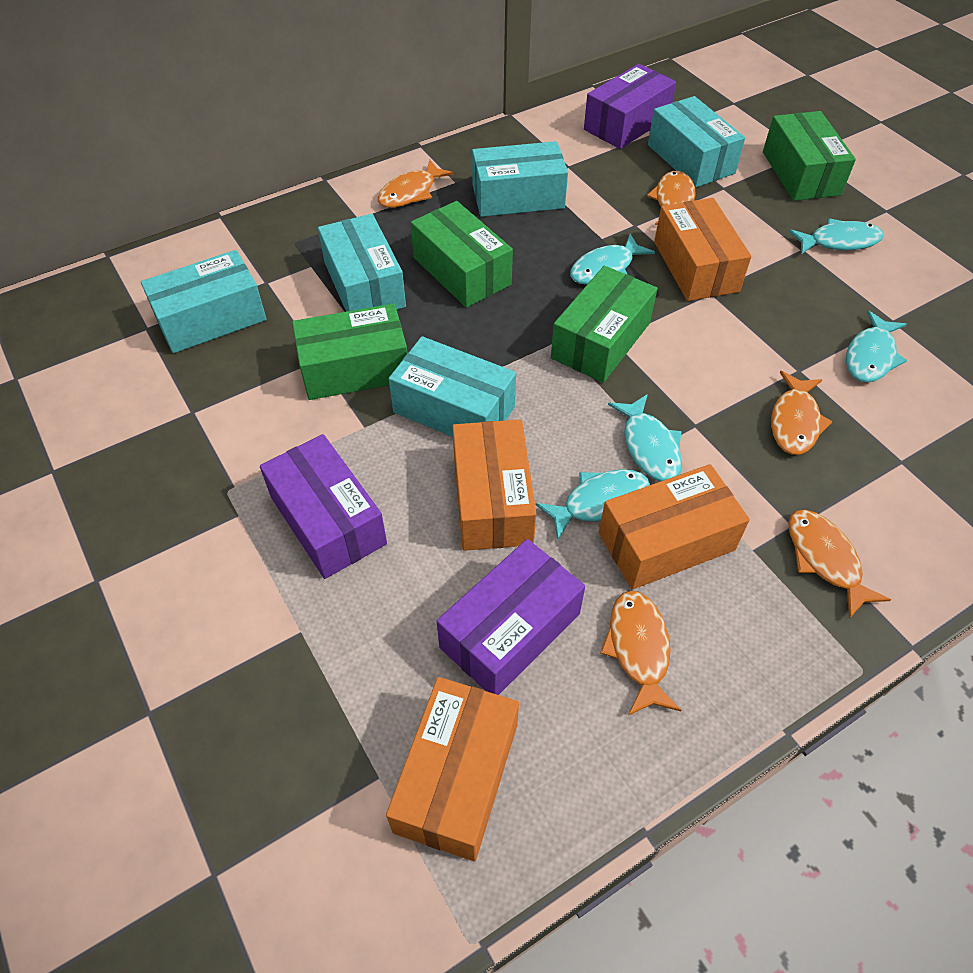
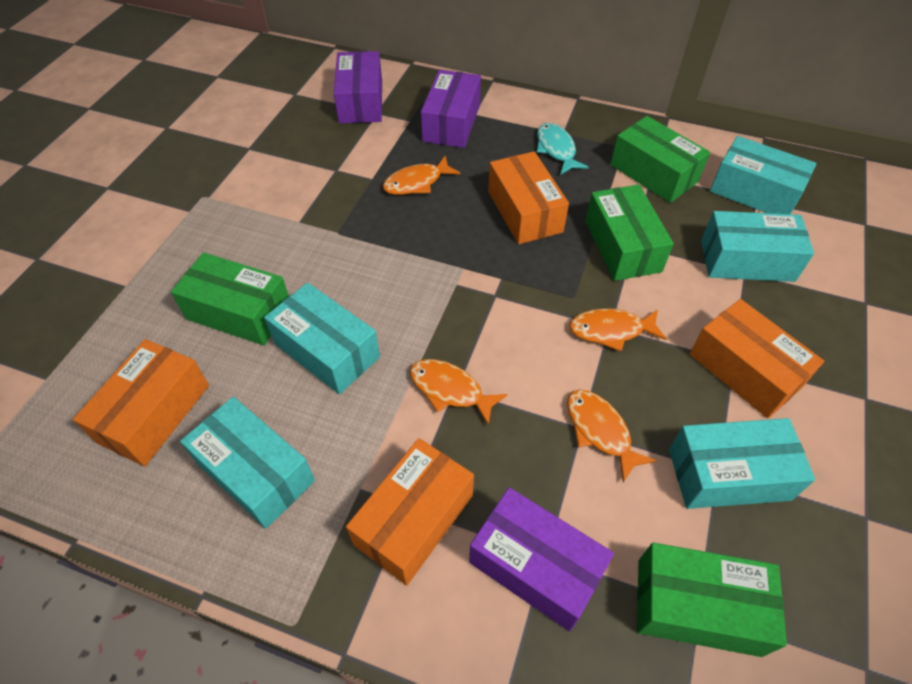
orange fish: 5 -> 4
turquoise fish: 5 -> 1

